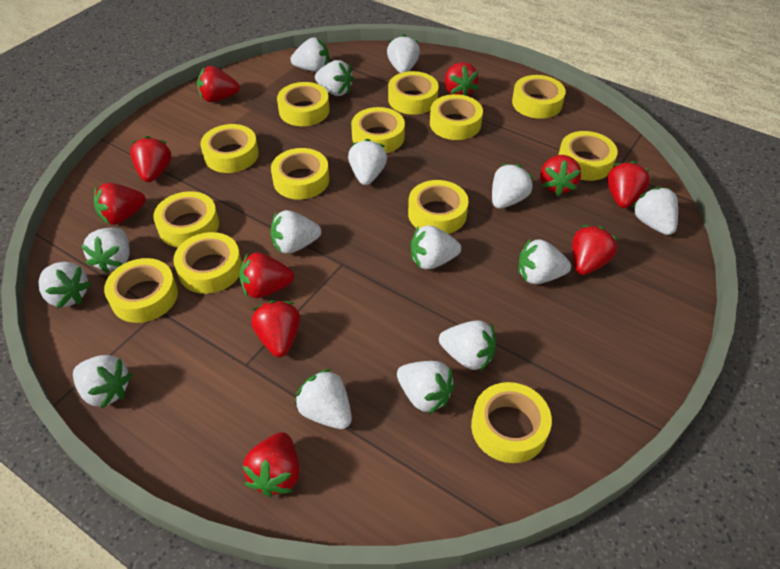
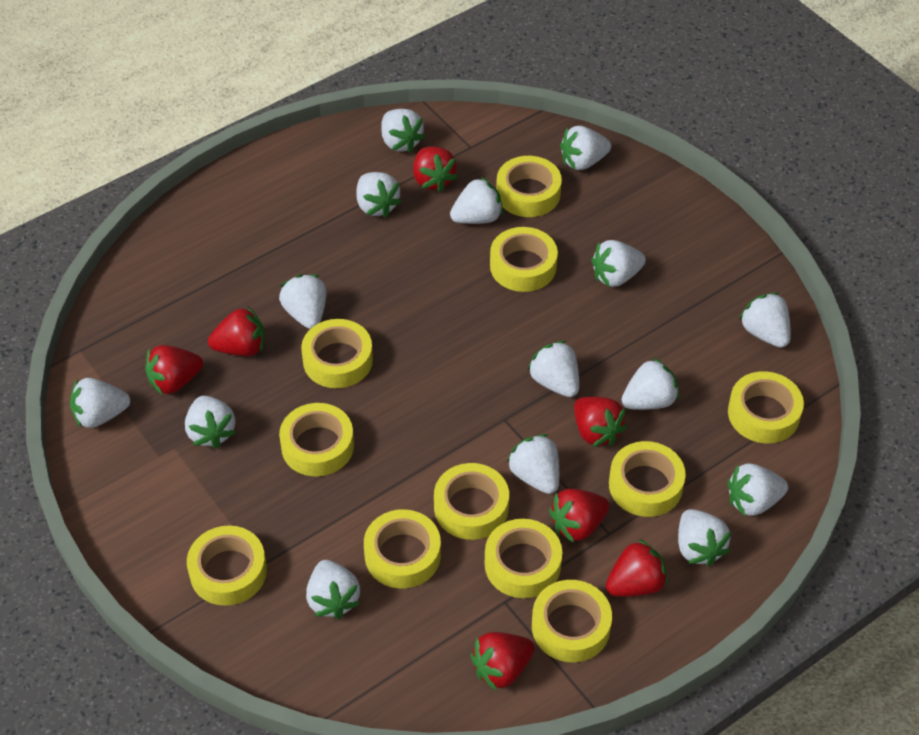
red strawberry: 10 -> 7
yellow tape: 13 -> 11

